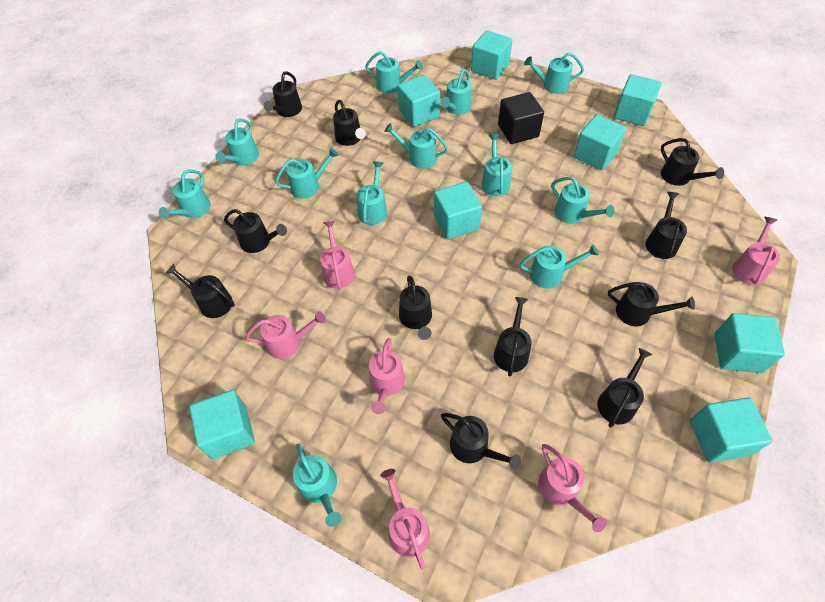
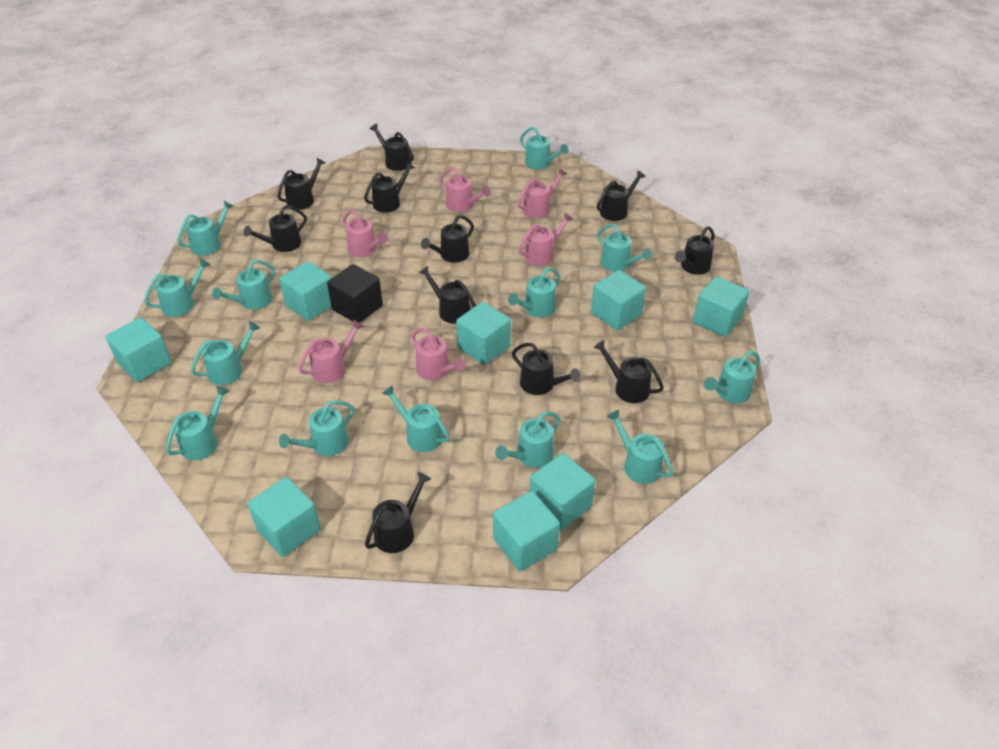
turquoise watering can: 12 -> 13

